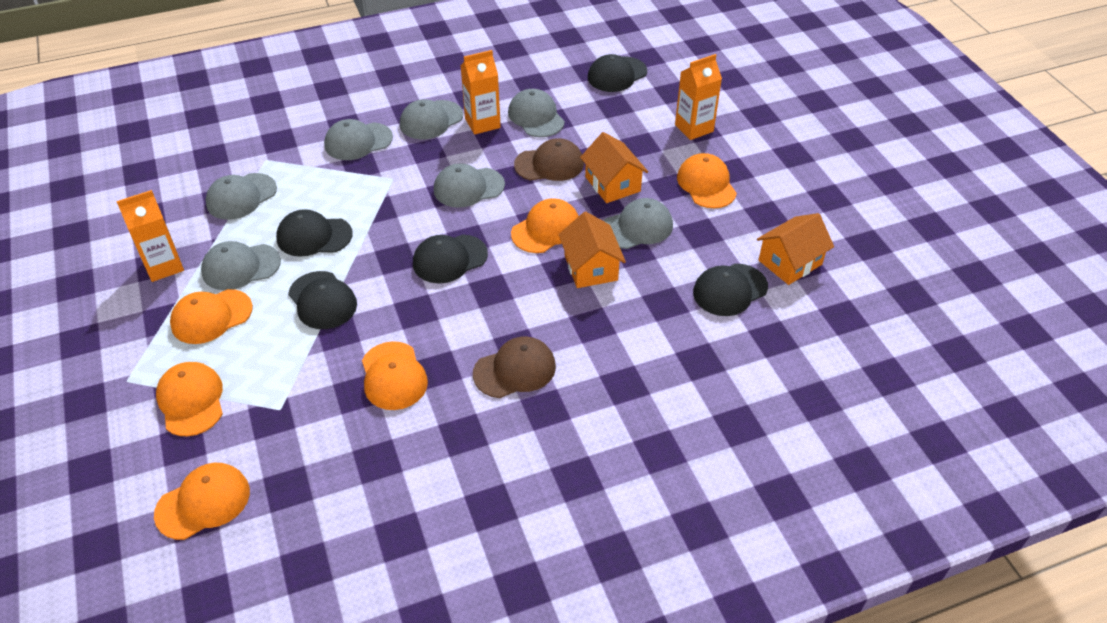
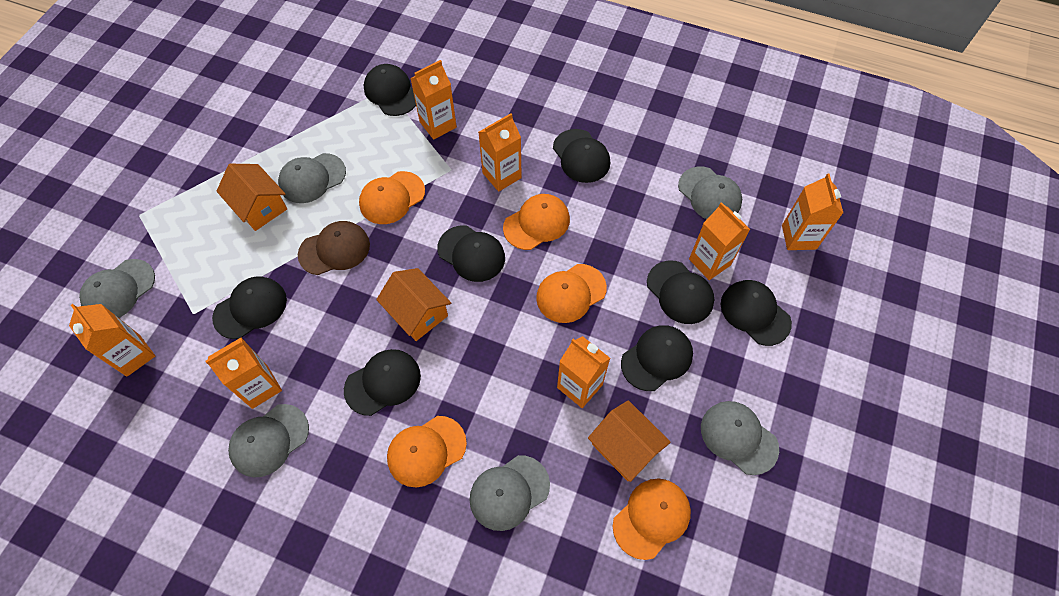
black cap: 5 -> 8
brown cap: 2 -> 1
grey cap: 7 -> 6
orange cap: 6 -> 5
orange carton: 3 -> 7

